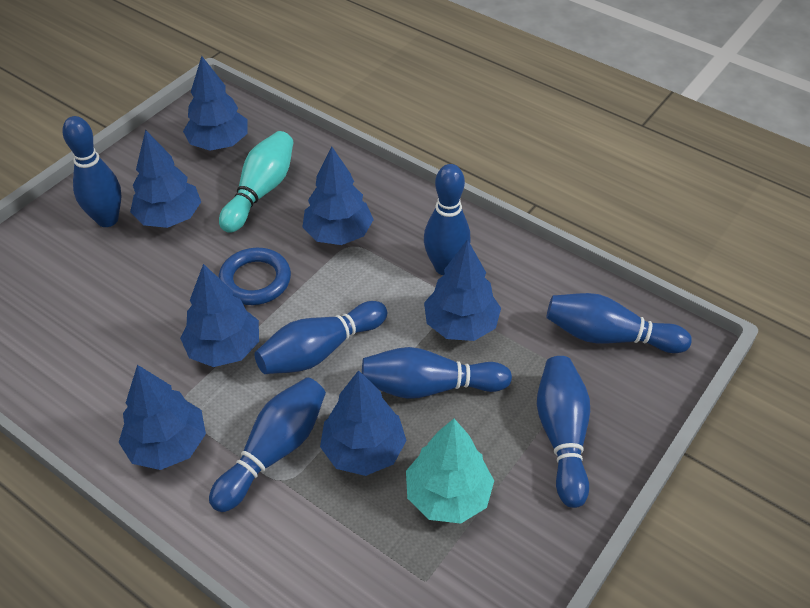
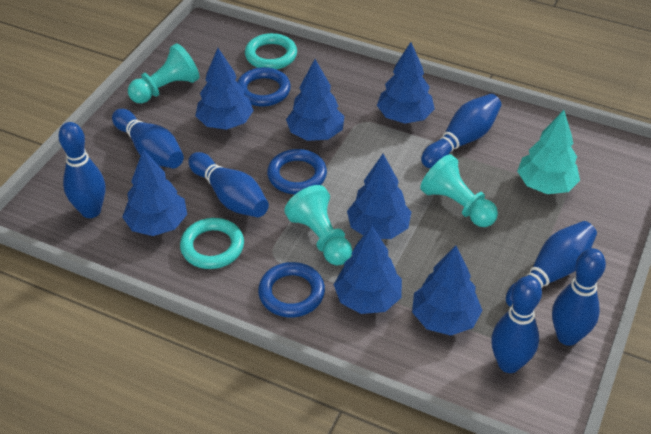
blue ring: 1 -> 3
turquoise bowling pin: 1 -> 0
turquoise pawn: 0 -> 3
turquoise ring: 0 -> 2

